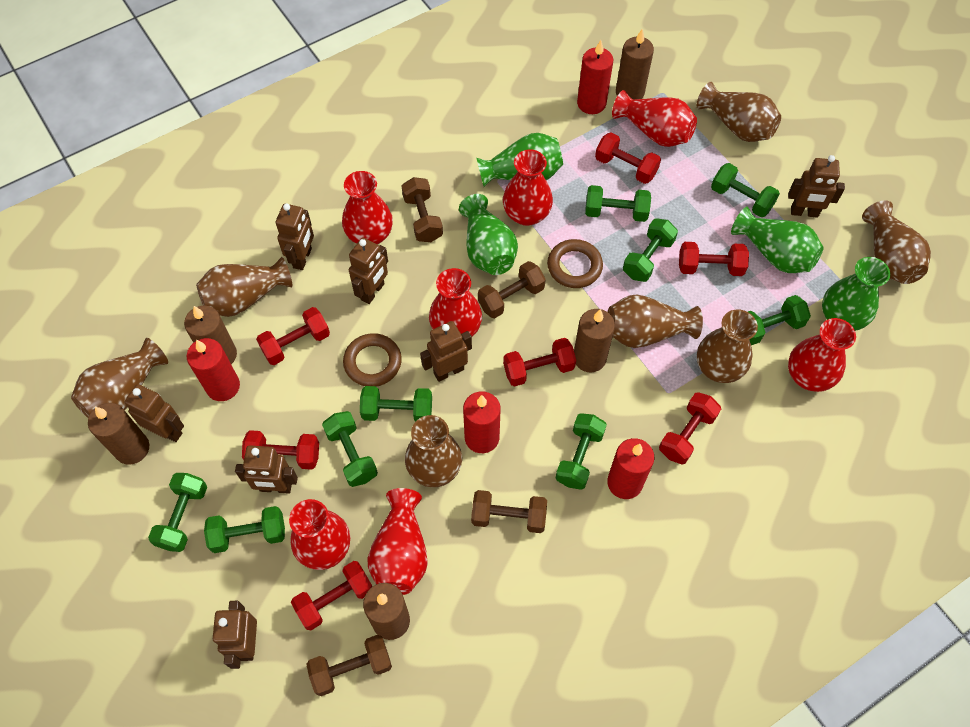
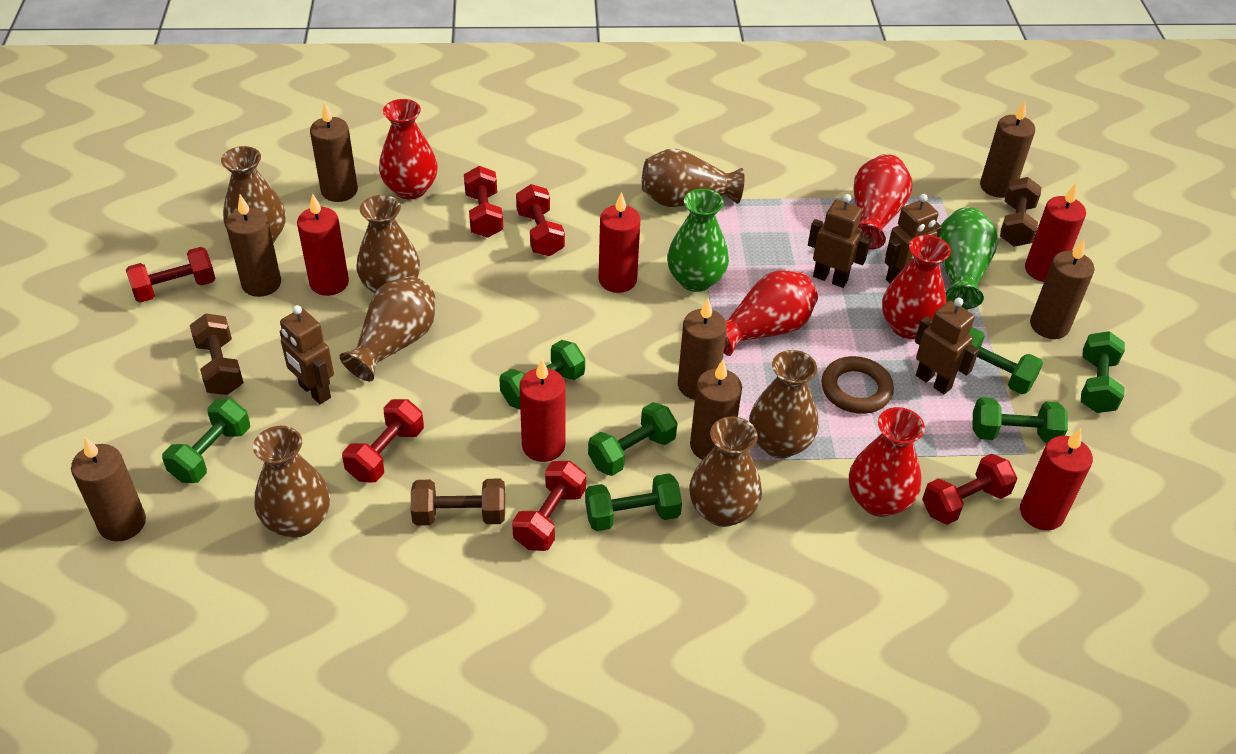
brown candle: 5 -> 7
brown dumbbell: 4 -> 3
brown ring: 2 -> 1
brown robot: 7 -> 4
green dumbbell: 9 -> 7
green vase: 4 -> 2
red candle: 4 -> 5
red dumbbell: 7 -> 6
red vase: 7 -> 5

